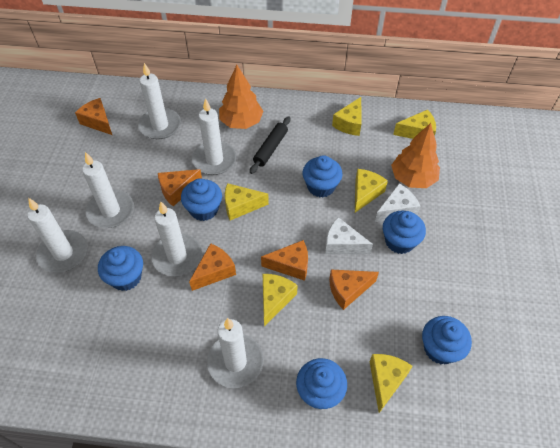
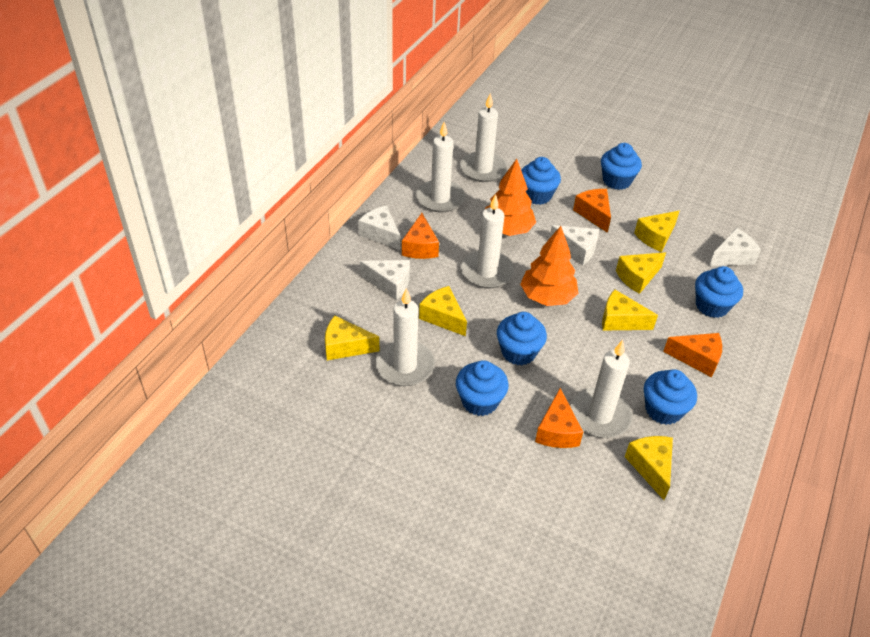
black rolling pin: 1 -> 0
orange cheese: 5 -> 4
white candle: 6 -> 5
white cheese: 2 -> 4

